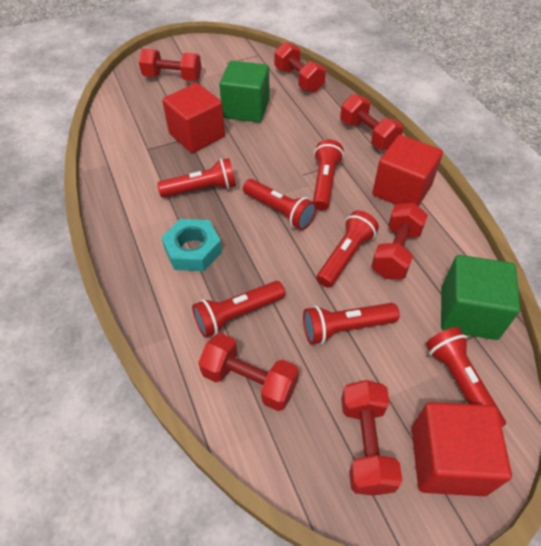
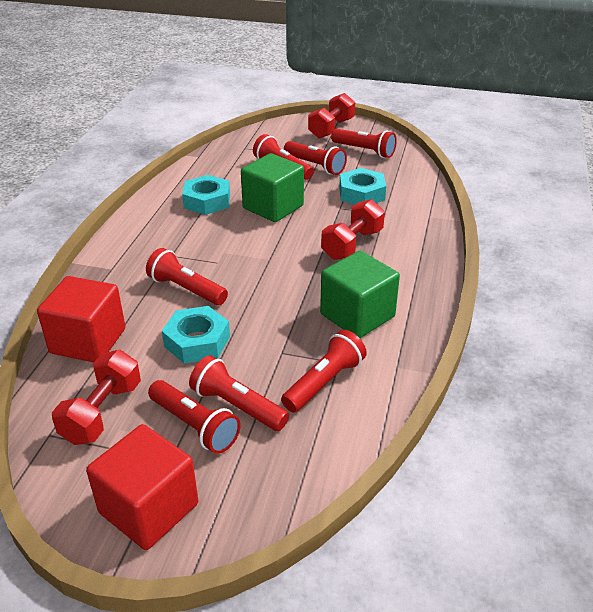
red cube: 3 -> 2
red dumbbell: 6 -> 3
turquoise nut: 1 -> 3

